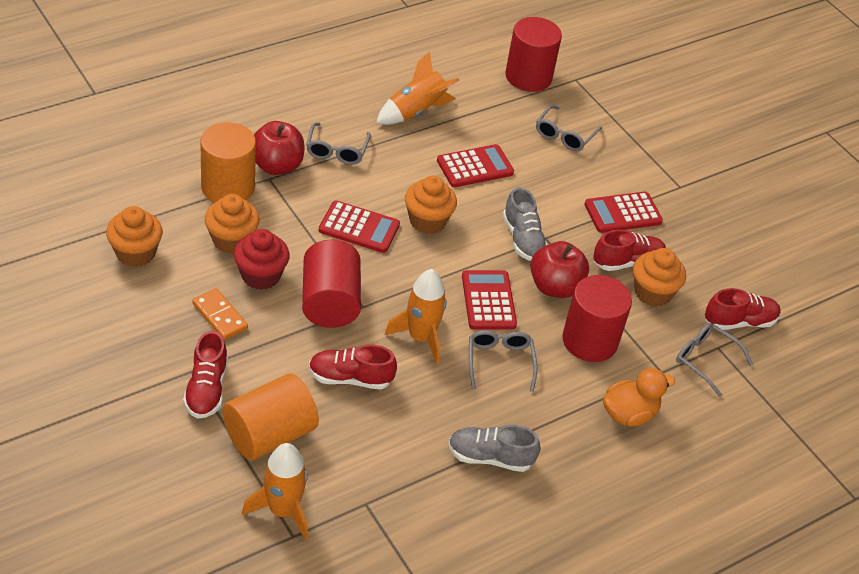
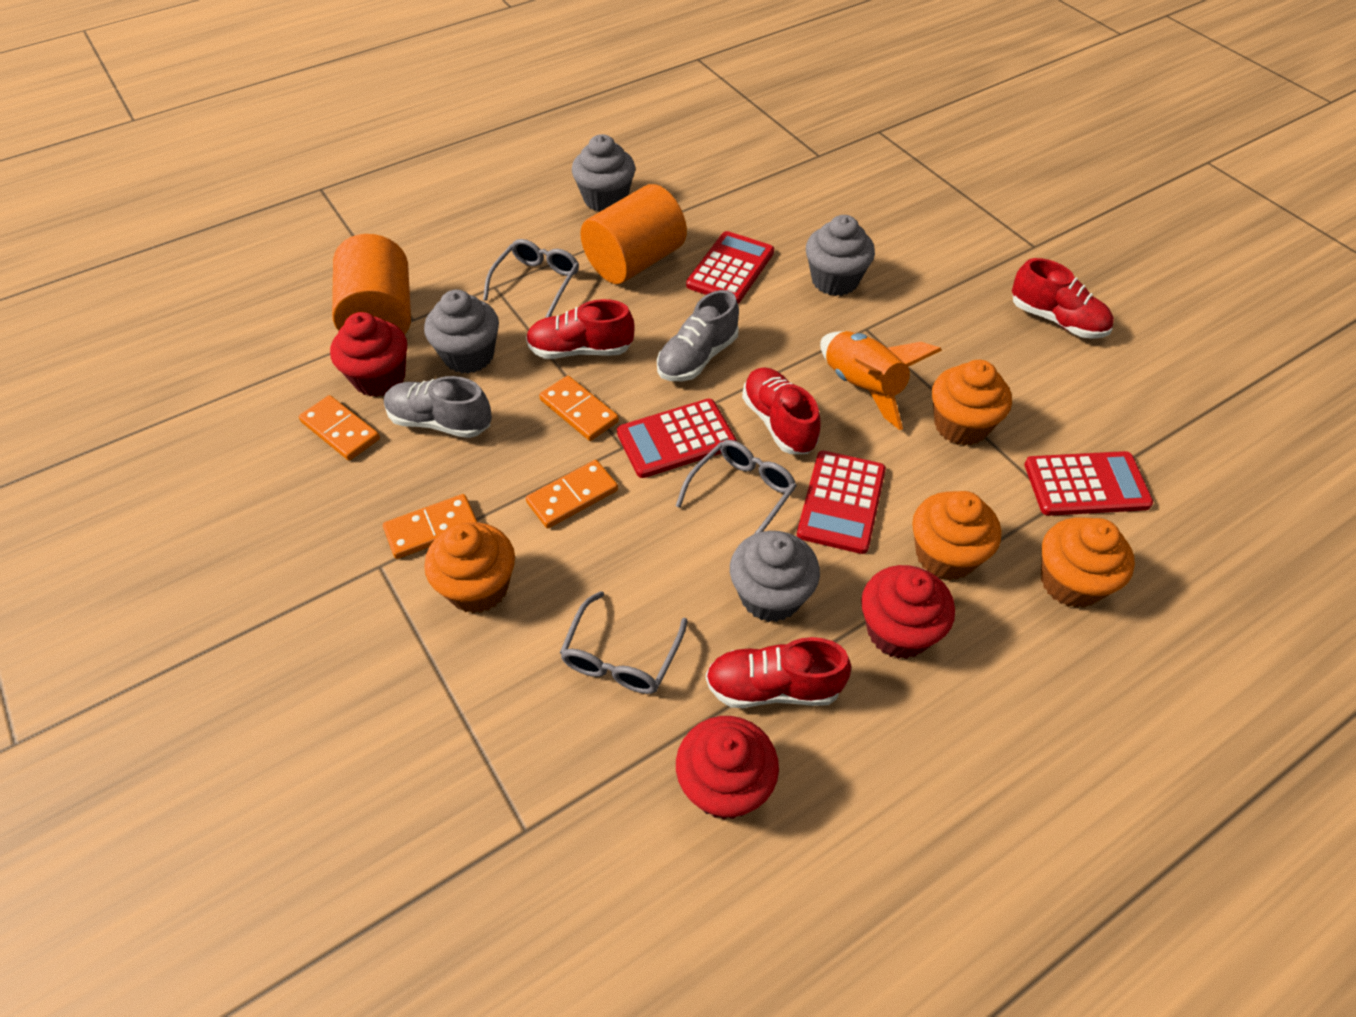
grey cupcake: 0 -> 4
grey glasses: 4 -> 3
orange domino: 1 -> 4
orange duck: 1 -> 0
orange rocket: 3 -> 1
red apple: 2 -> 0
red cupcake: 1 -> 3
red cylinder: 3 -> 0

